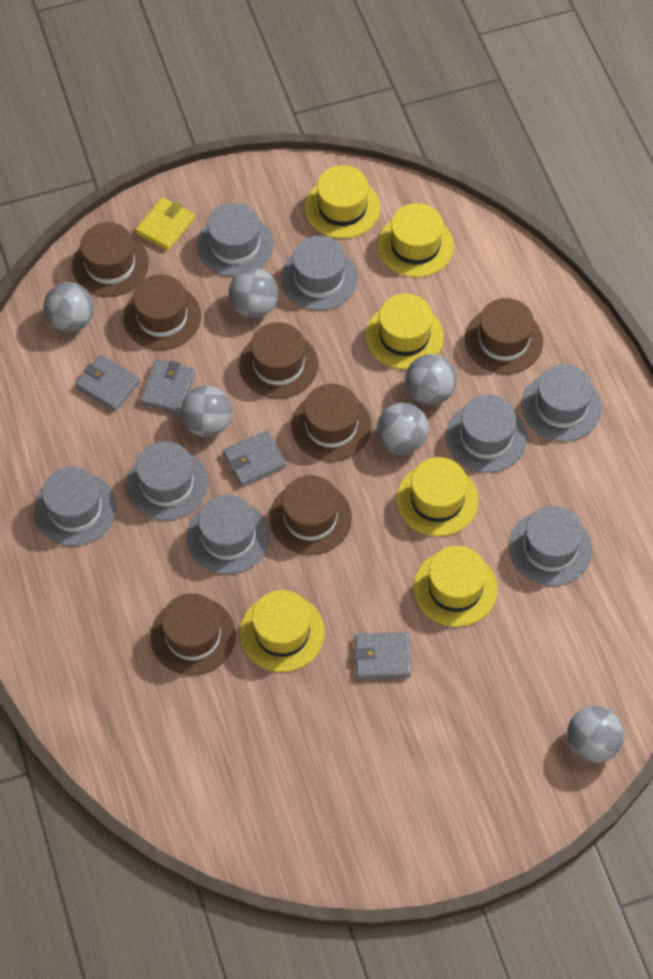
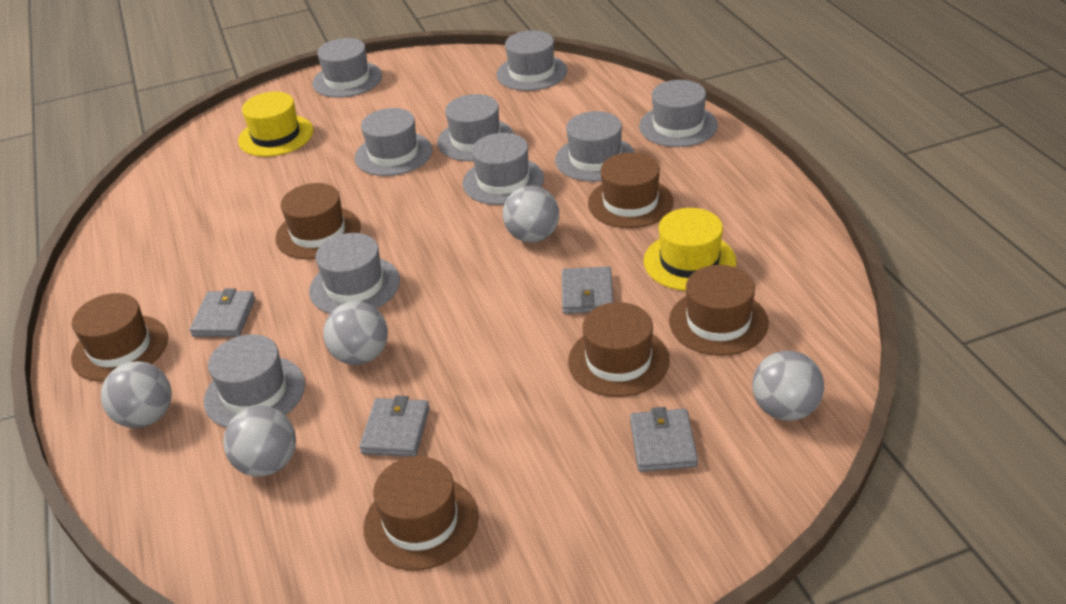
brown hat: 7 -> 6
grey ball: 6 -> 5
grey hat: 8 -> 9
yellow hat: 6 -> 2
yellow wallet: 1 -> 0

